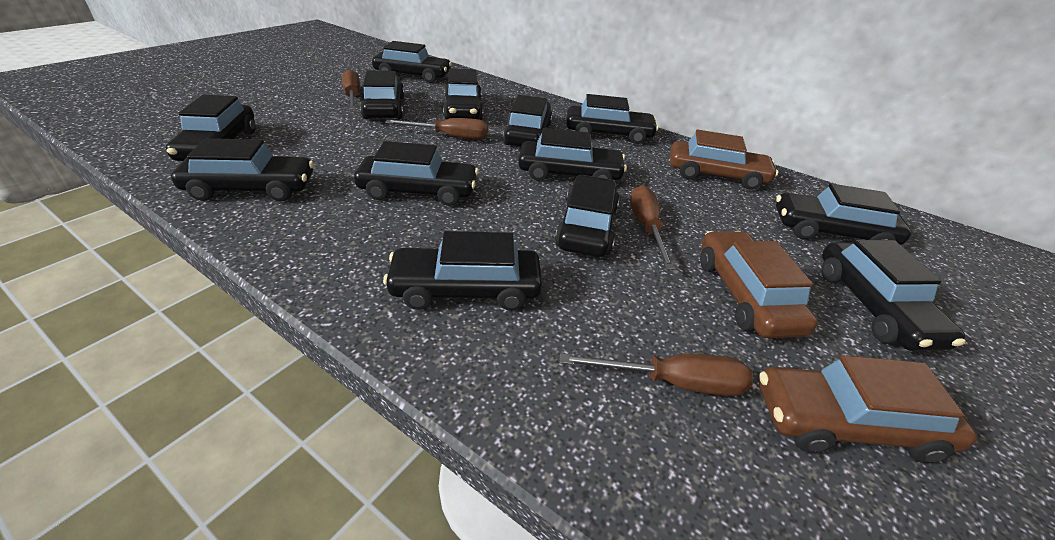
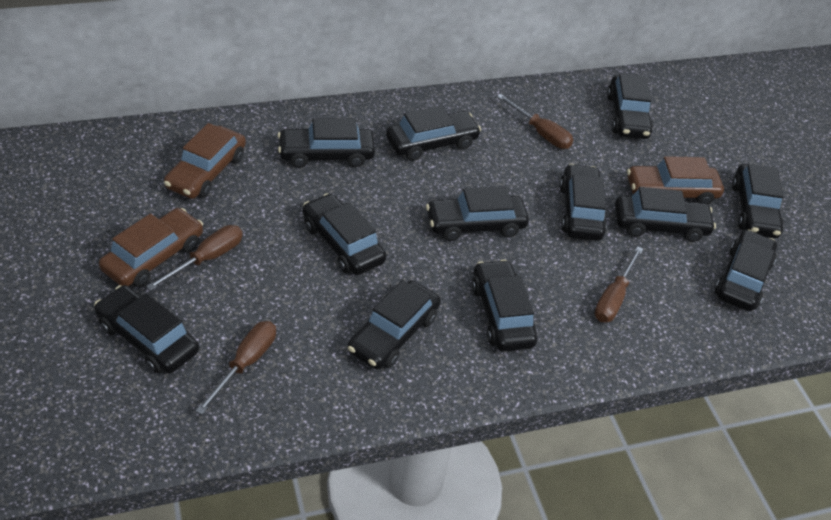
black car: 13 -> 12

